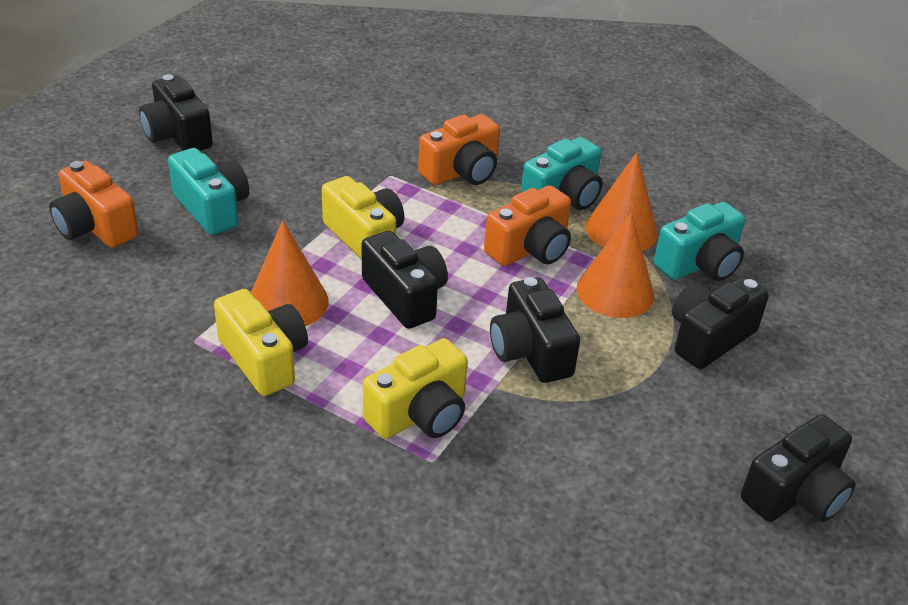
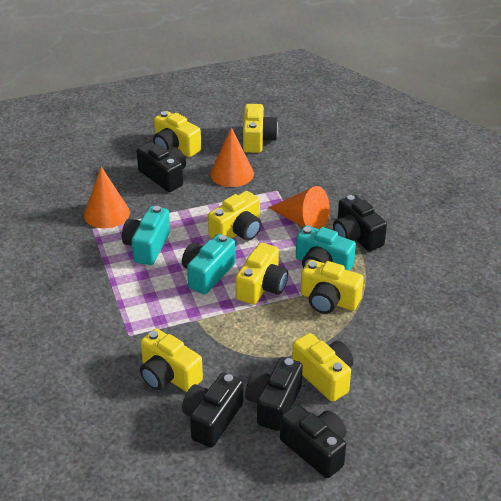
orange camera: 3 -> 0
yellow camera: 3 -> 7

